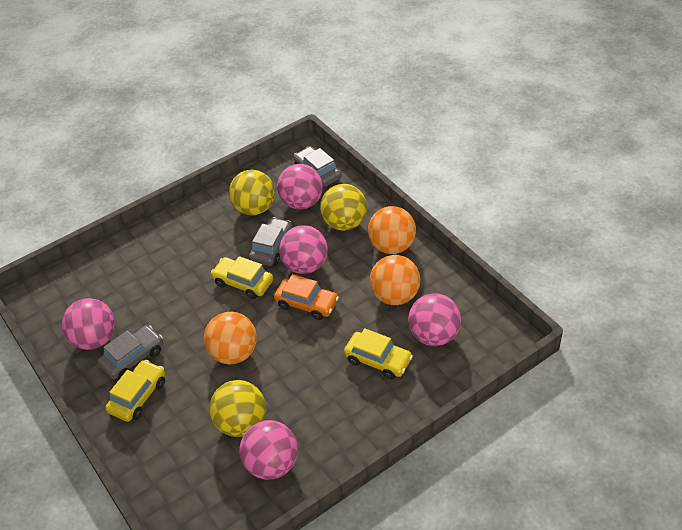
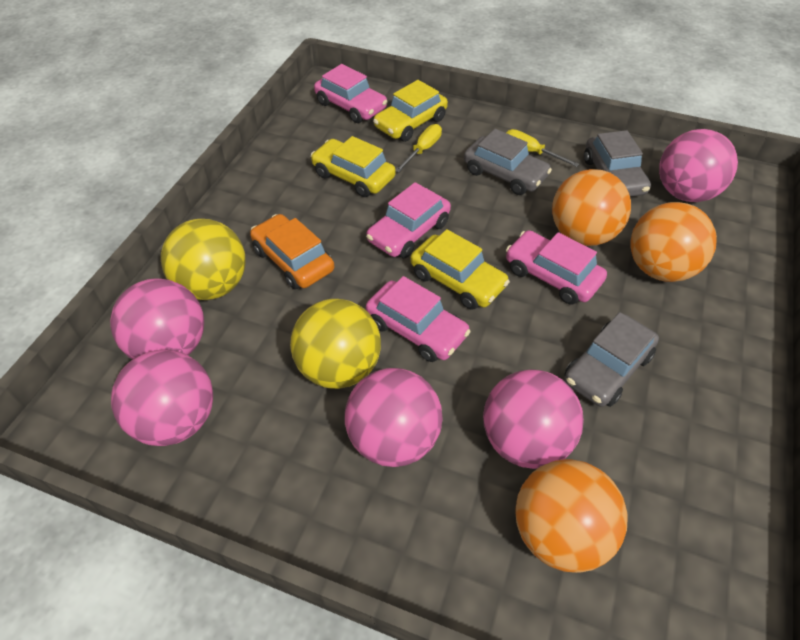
pink car: 0 -> 4
yellow ball: 3 -> 2
yellow screwdriver: 0 -> 2

